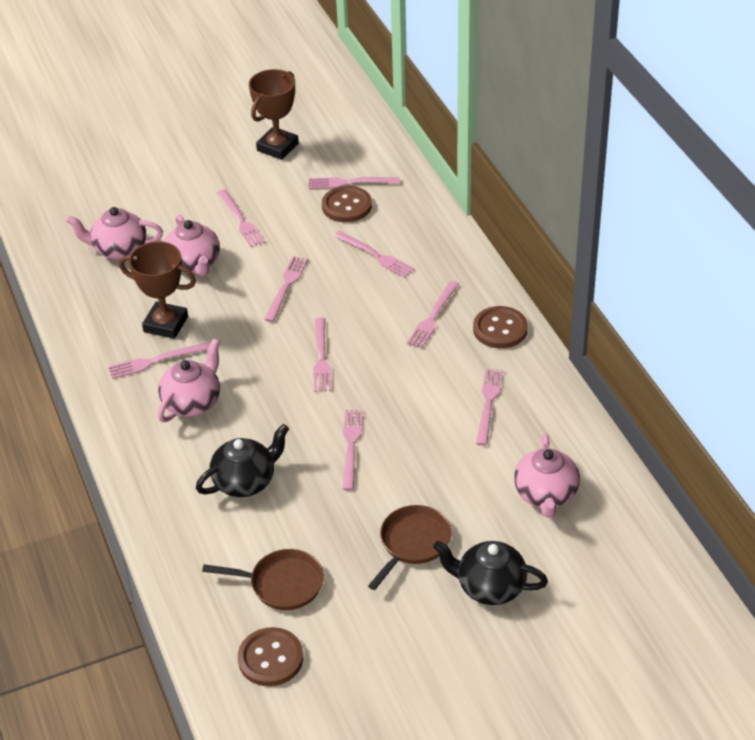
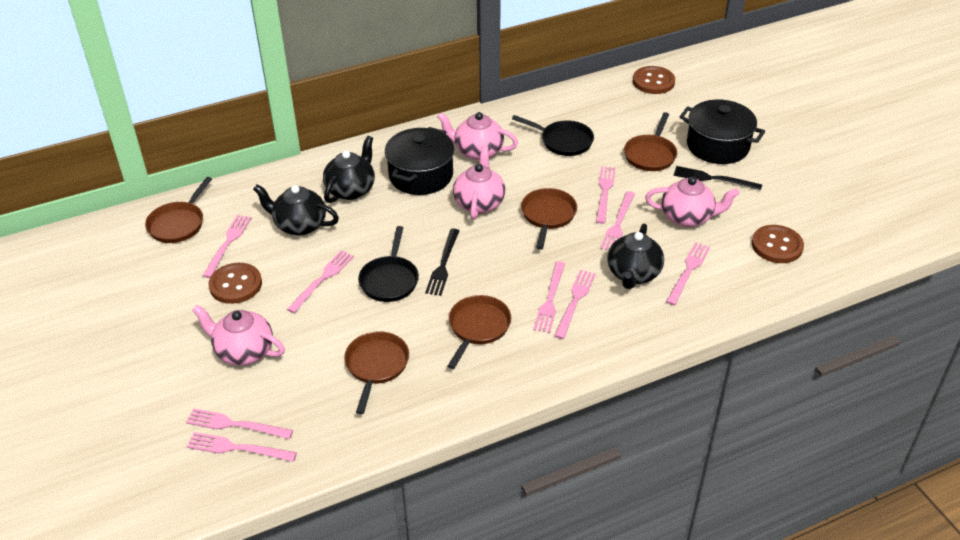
black fork: 0 -> 2
black pan: 0 -> 2
black pot: 0 -> 2
black teapot: 2 -> 3
brown pan: 2 -> 5
brown trophy: 2 -> 0

